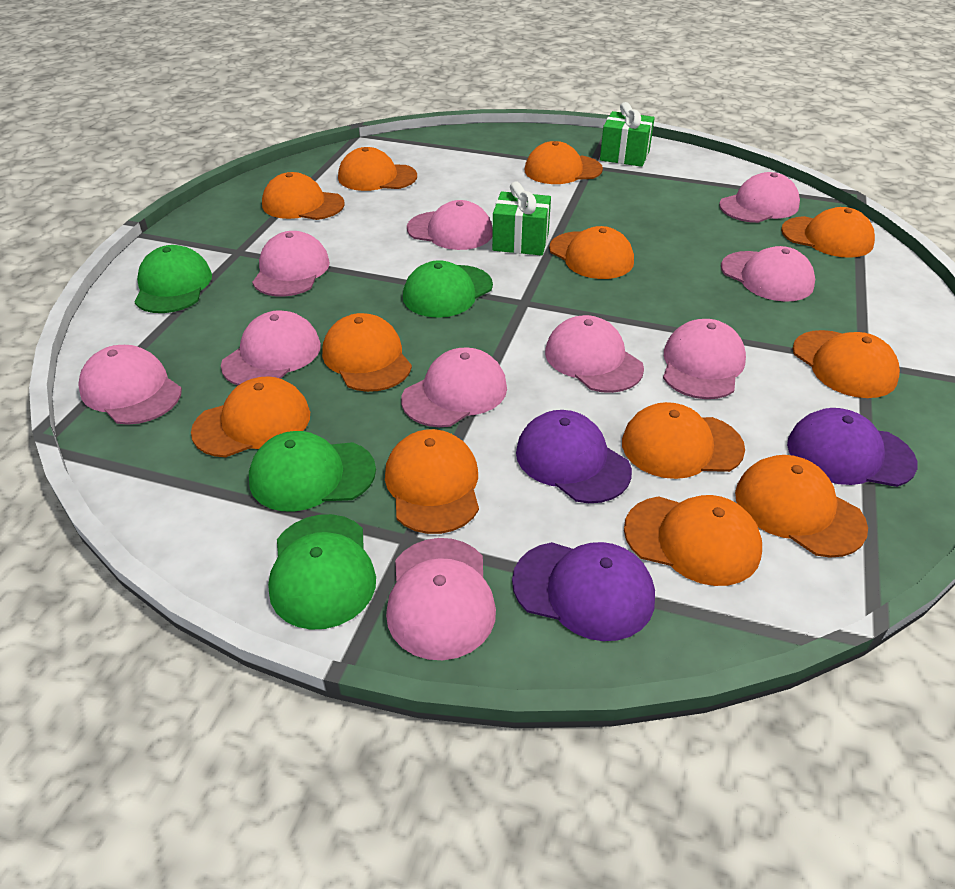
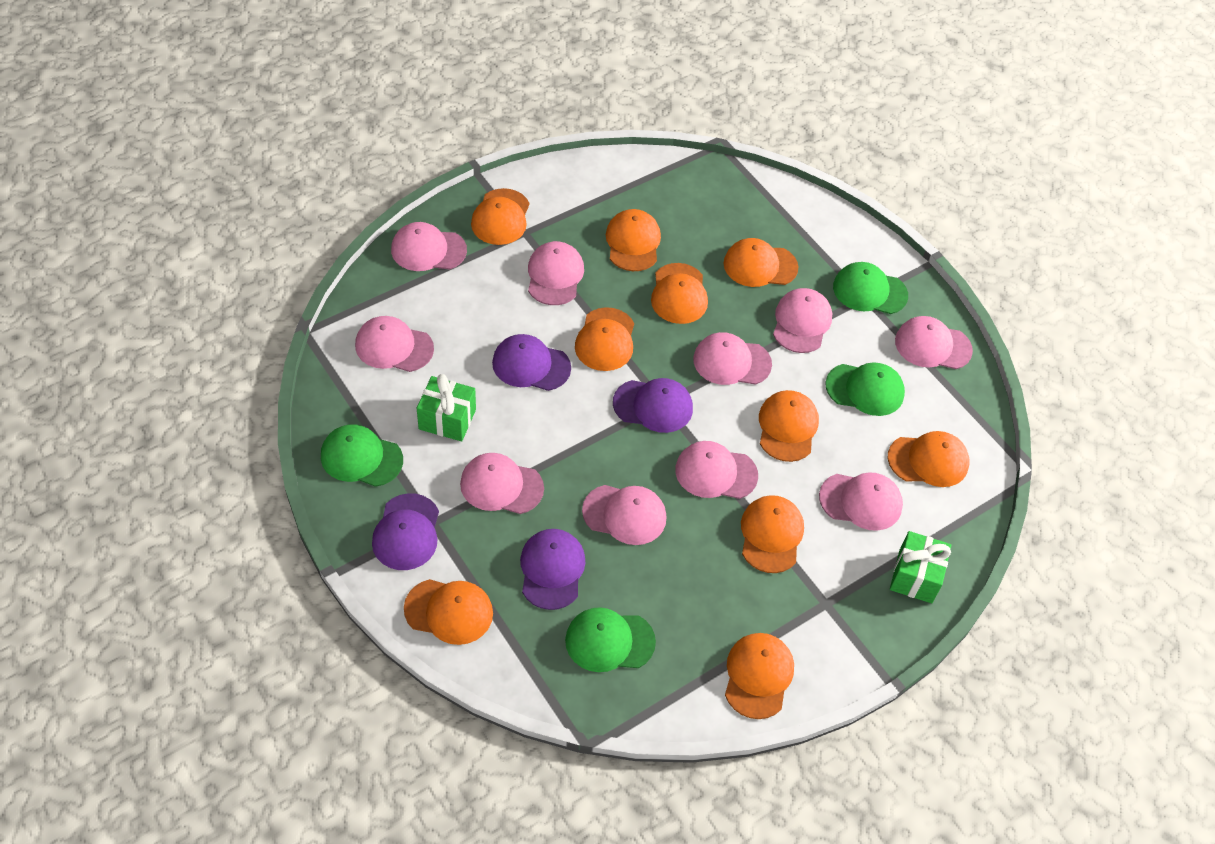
orange cap: 12 -> 10
purple cap: 3 -> 4

